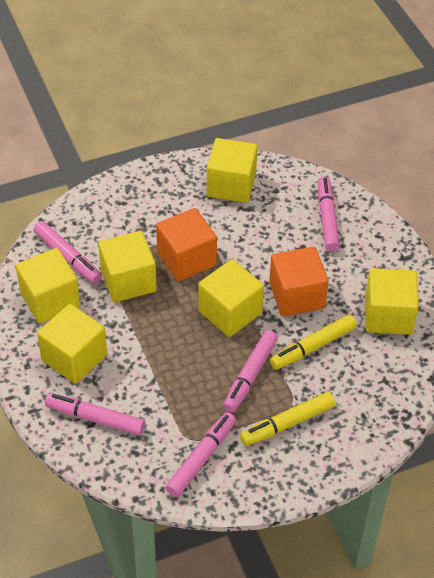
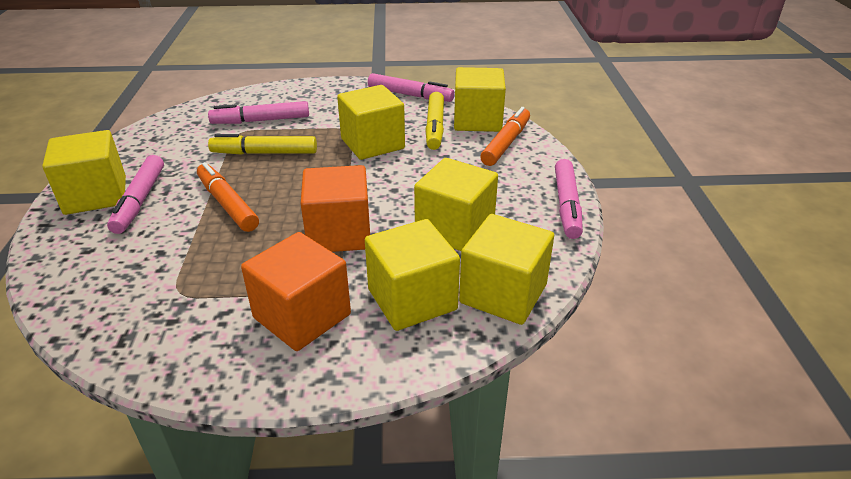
orange marker: 0 -> 2
pink marker: 5 -> 4

